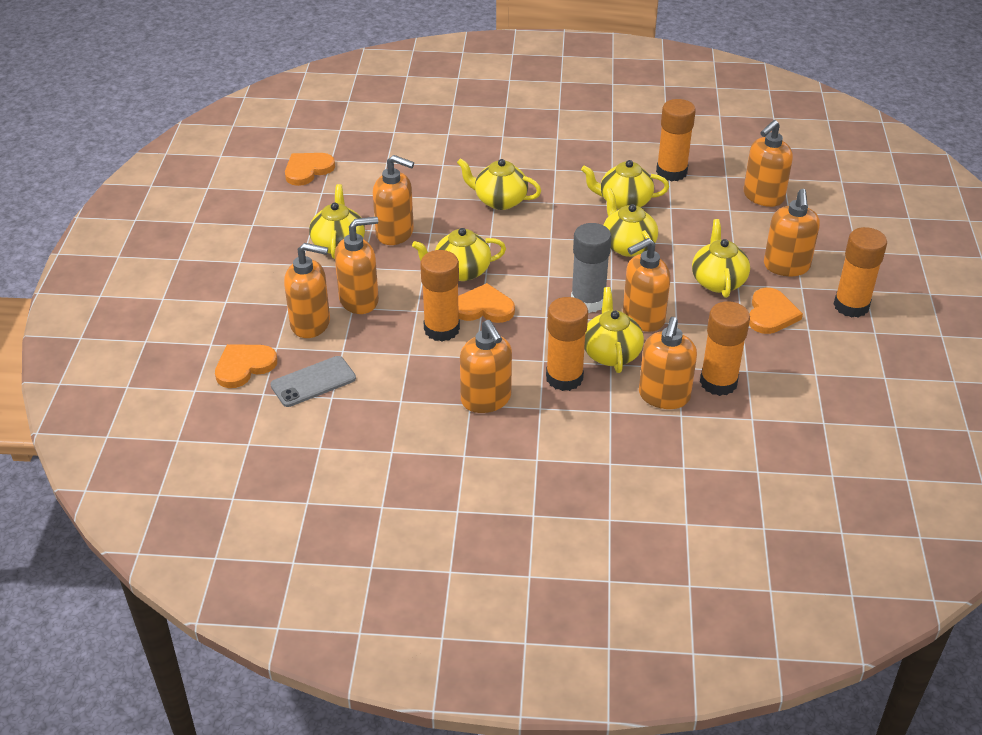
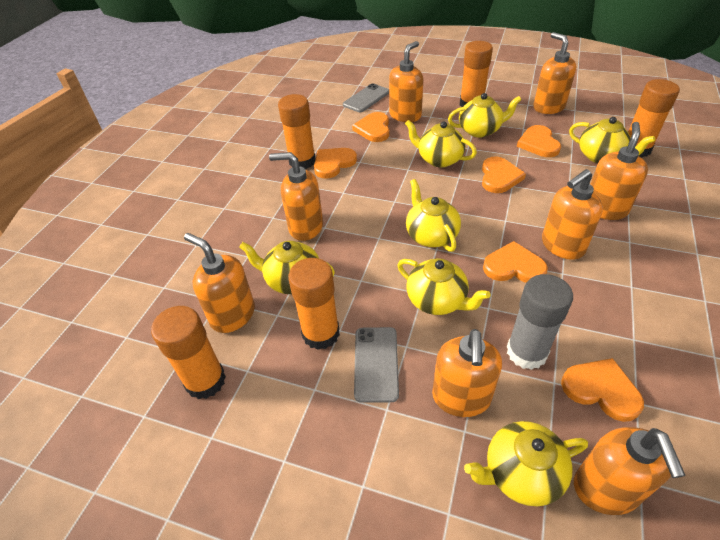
grey phone: 1 -> 2
orange heart: 4 -> 6

